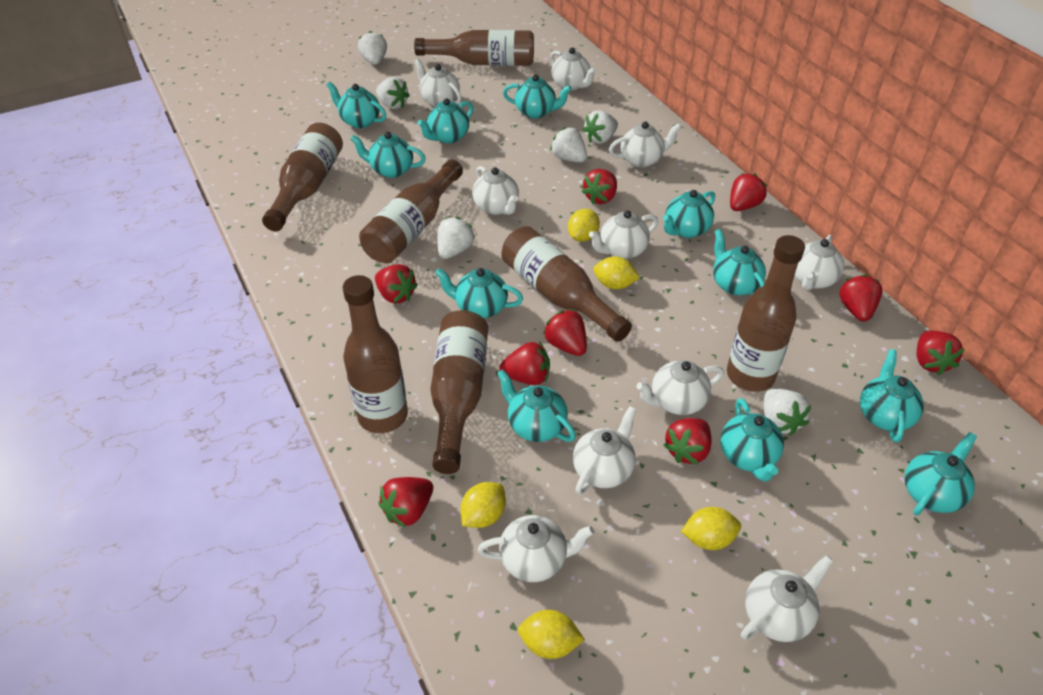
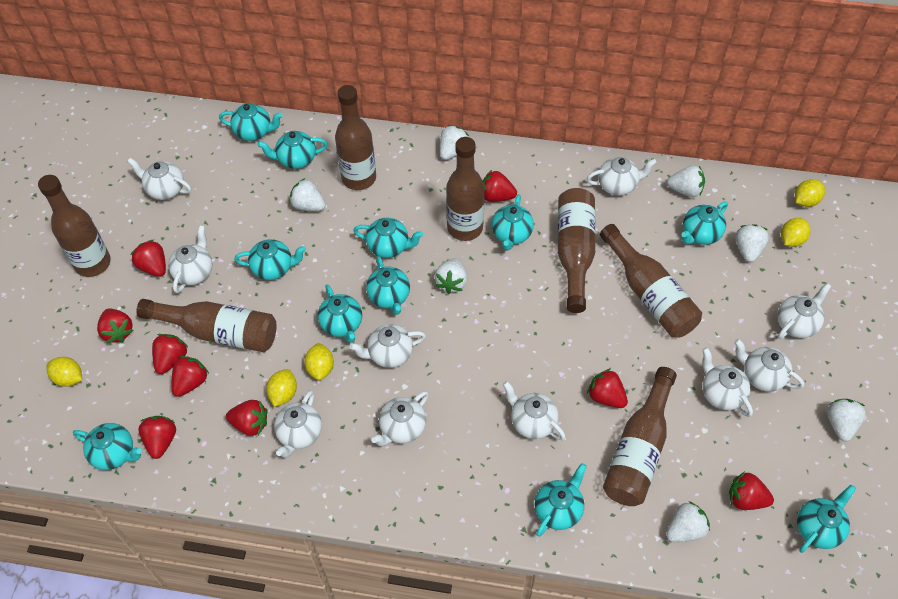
white strawberry: 6 -> 7

